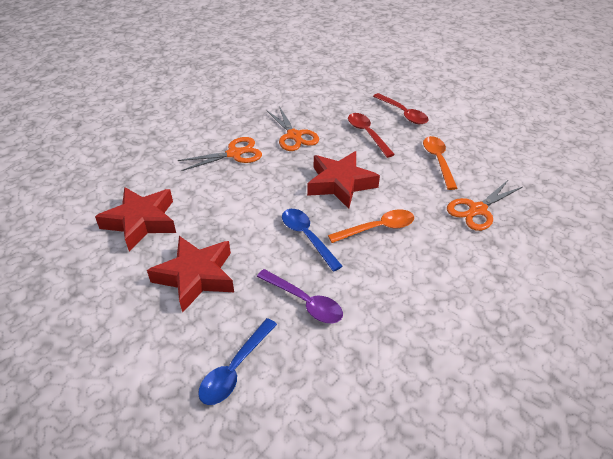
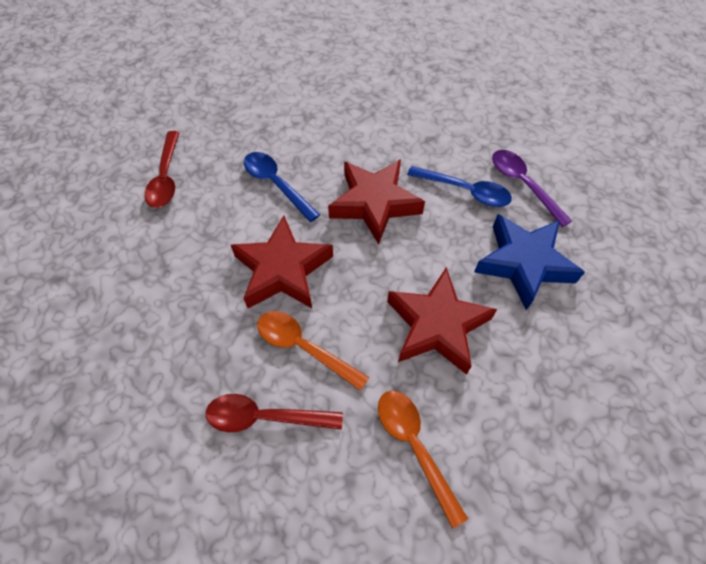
blue star: 0 -> 1
orange scissors: 3 -> 0

